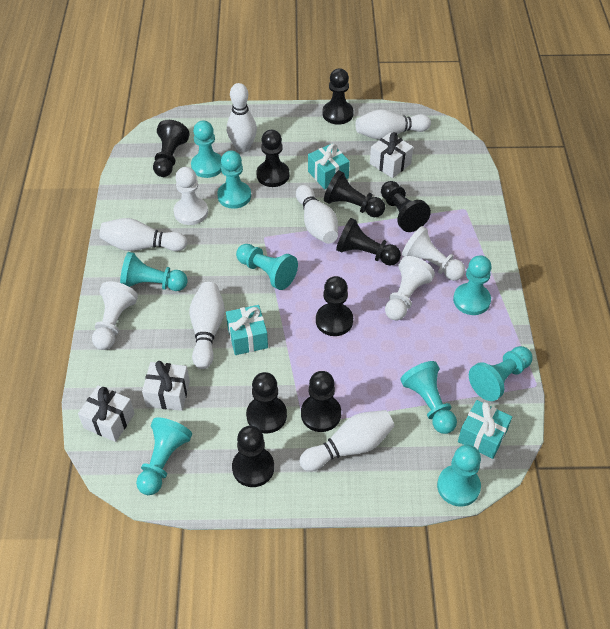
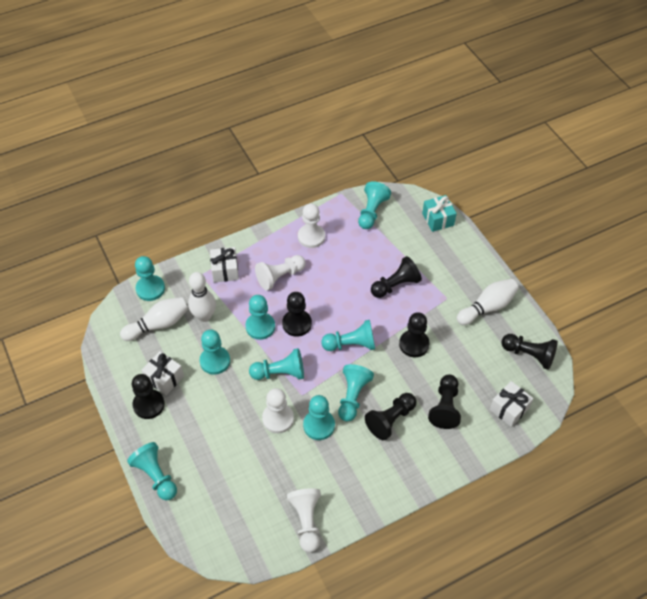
black pawn: 10 -> 7
turquoise gift: 3 -> 1
white bowling pin: 6 -> 3

